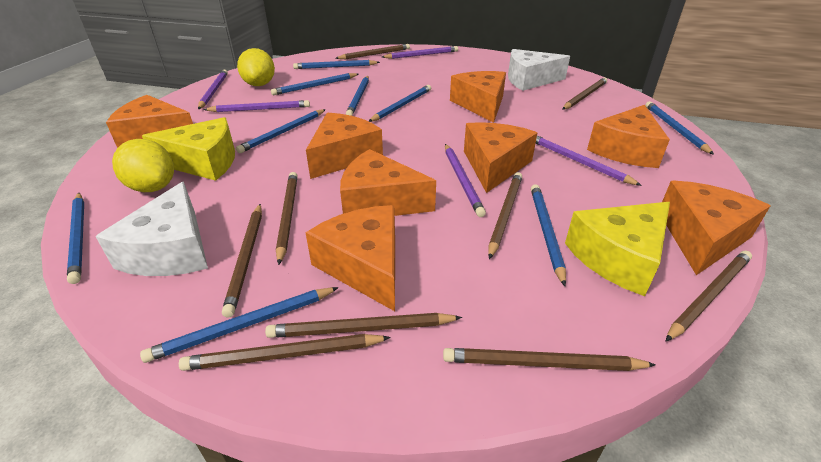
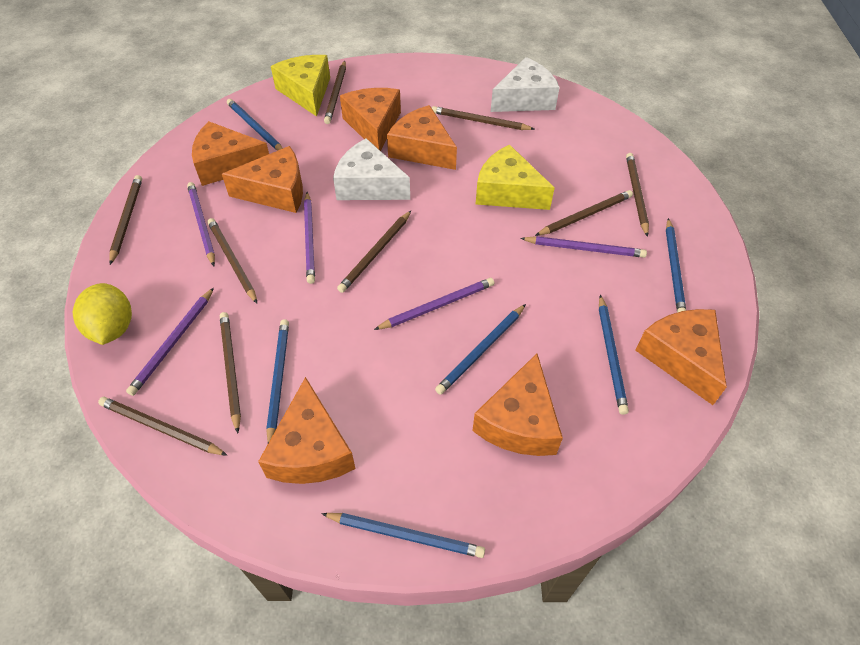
blue pencil: 9 -> 6
orange cheese: 8 -> 7
yellow lemon: 2 -> 1

